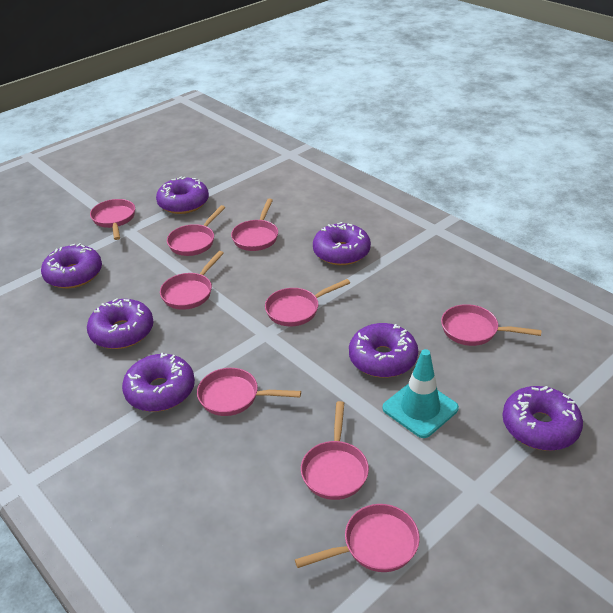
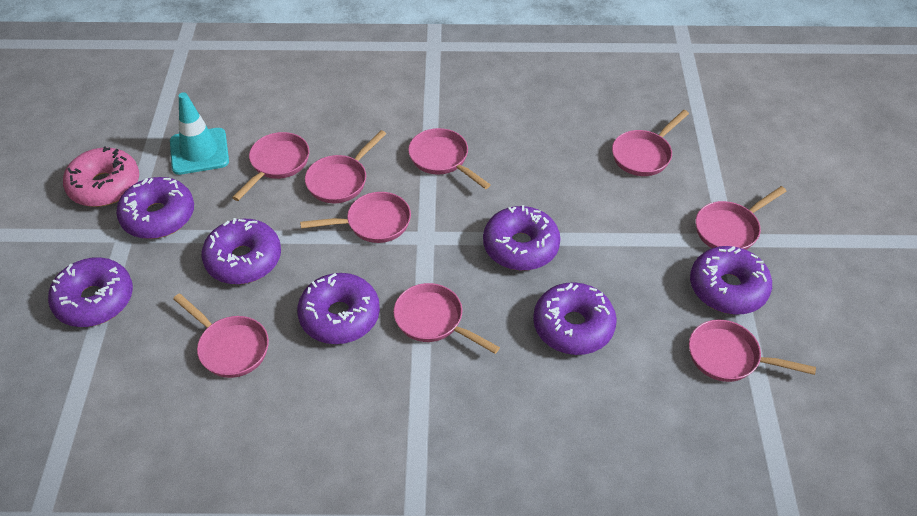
pink donut: 0 -> 1

